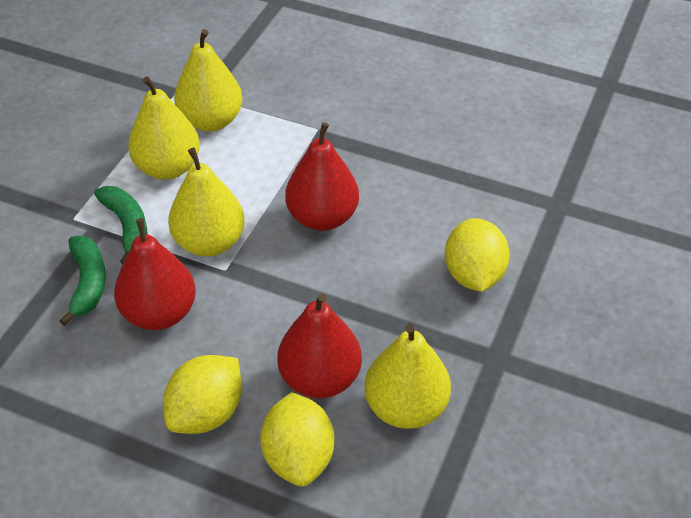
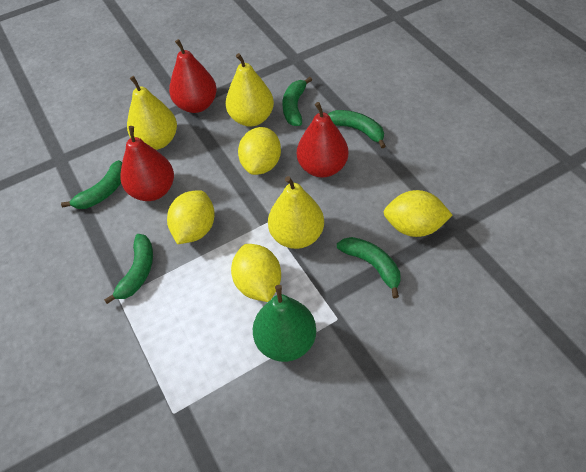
green banana: 2 -> 5
green pear: 0 -> 1
yellow lemon: 3 -> 4
yellow pear: 4 -> 3

